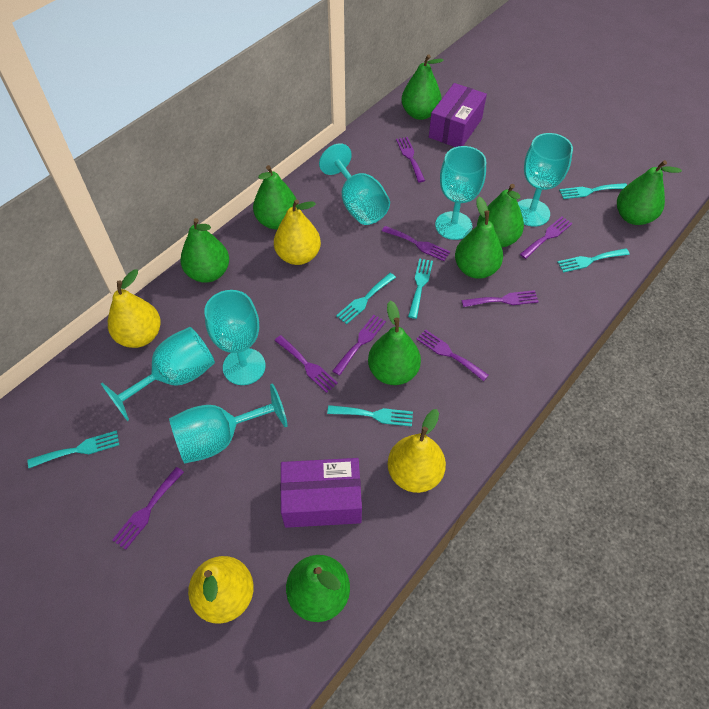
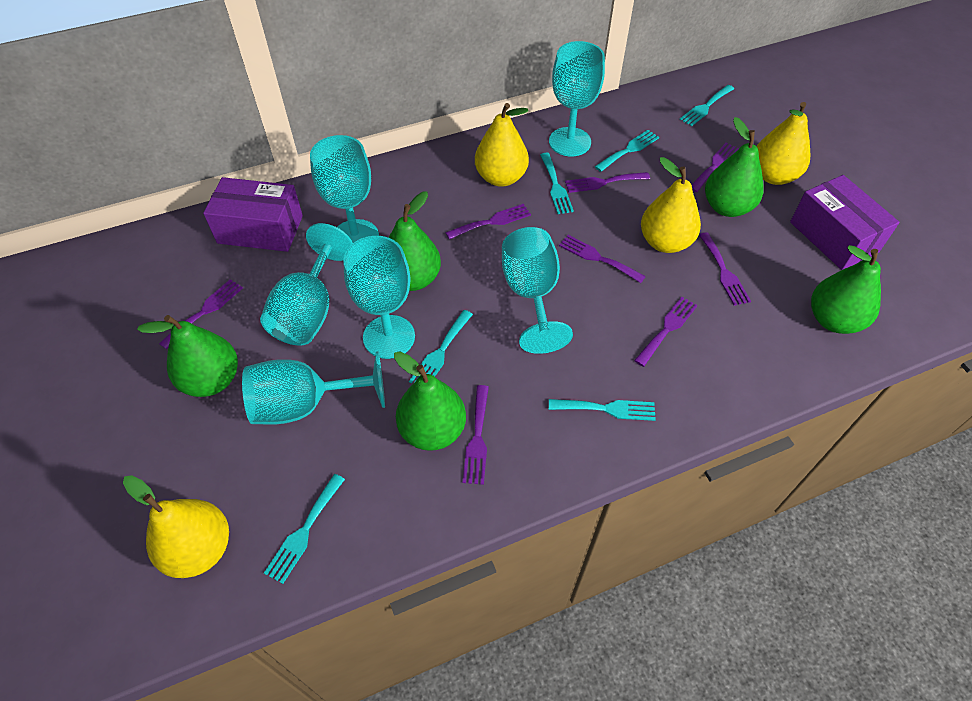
green pear: 8 -> 5

